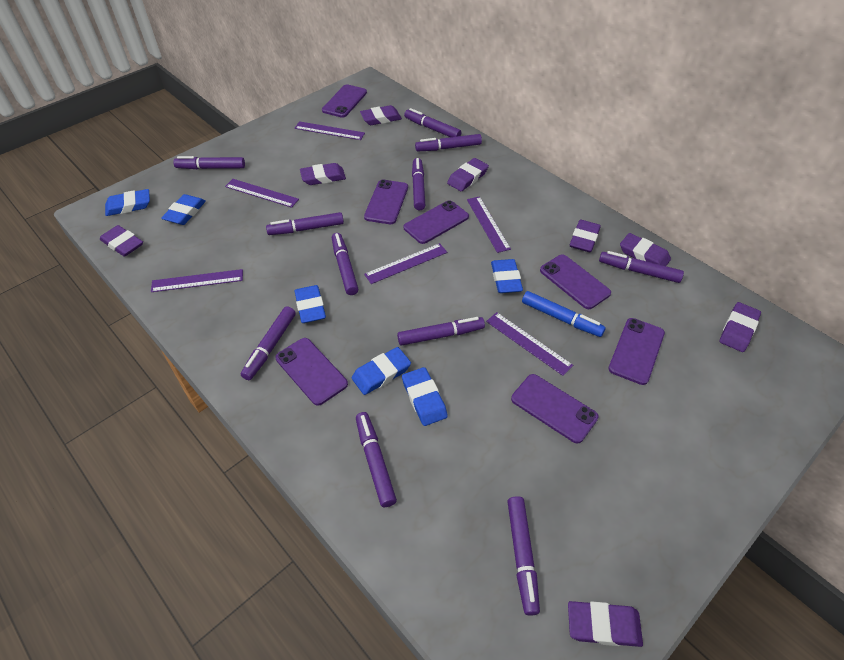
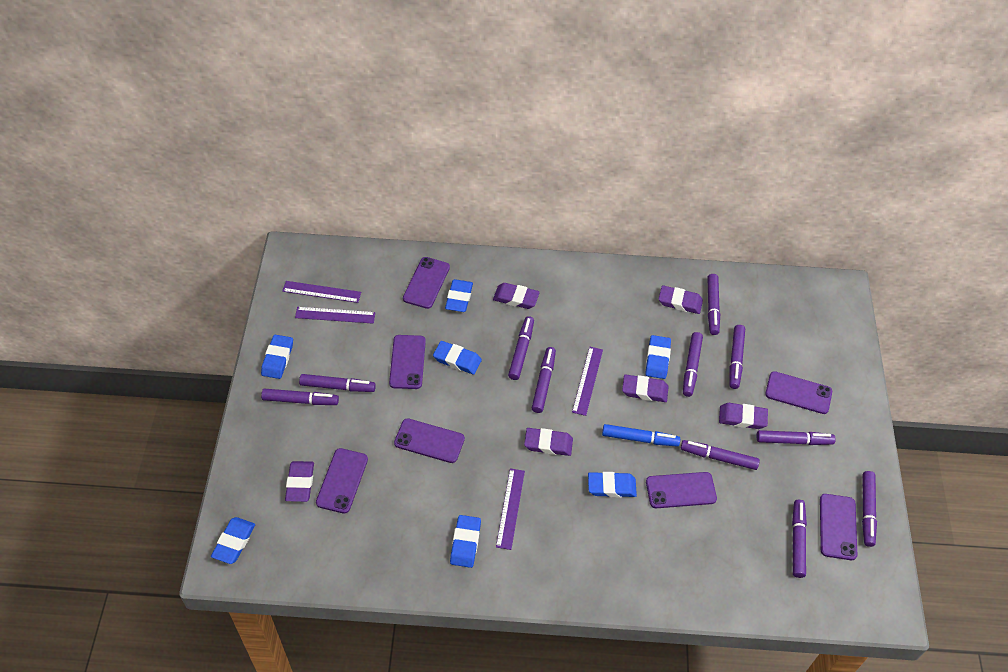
blue eraser: 6 -> 7
purple eraser: 8 -> 6
purple ruler: 6 -> 4

